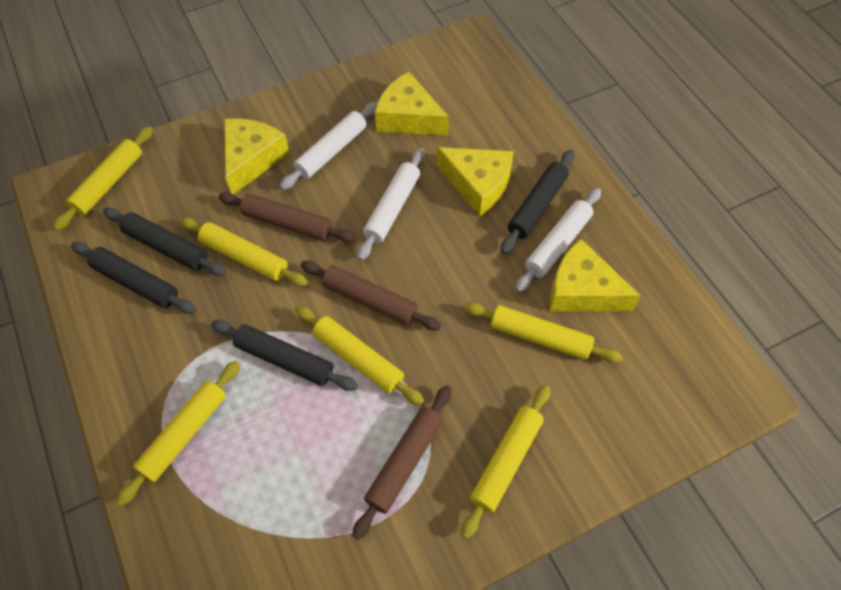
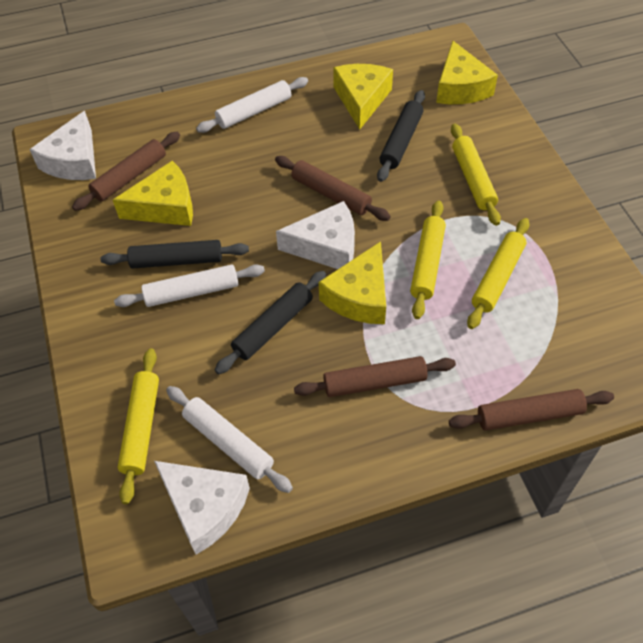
black rolling pin: 4 -> 3
brown rolling pin: 3 -> 4
white cheese: 0 -> 3
yellow rolling pin: 6 -> 4

